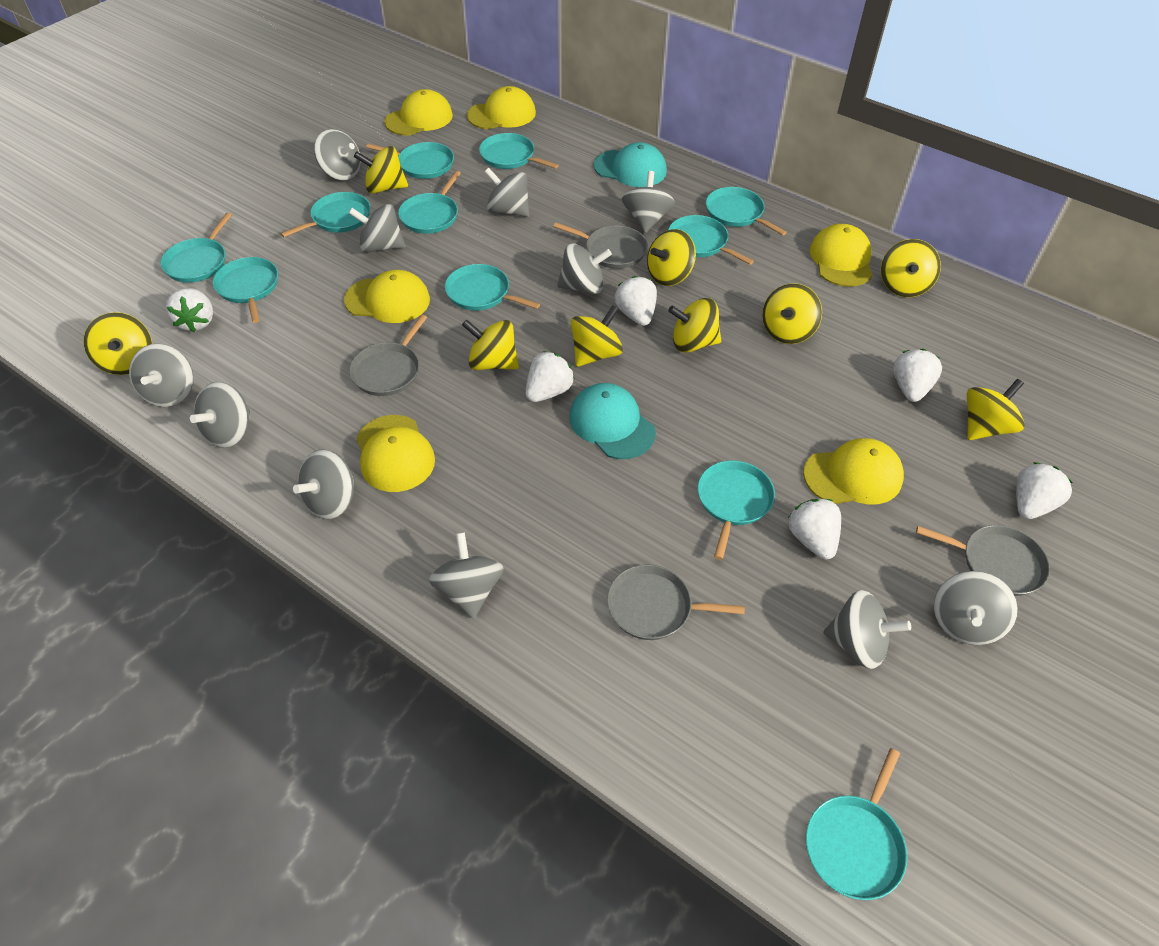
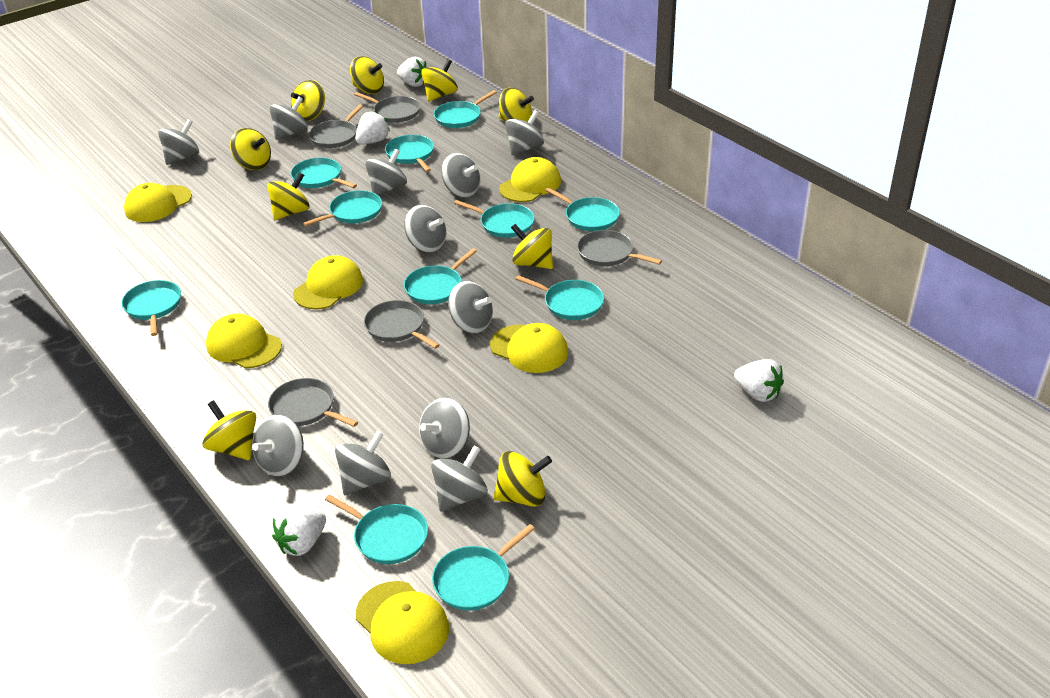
grey pan: 4 -> 5
turquoise cap: 2 -> 0
white strawberry: 6 -> 4

